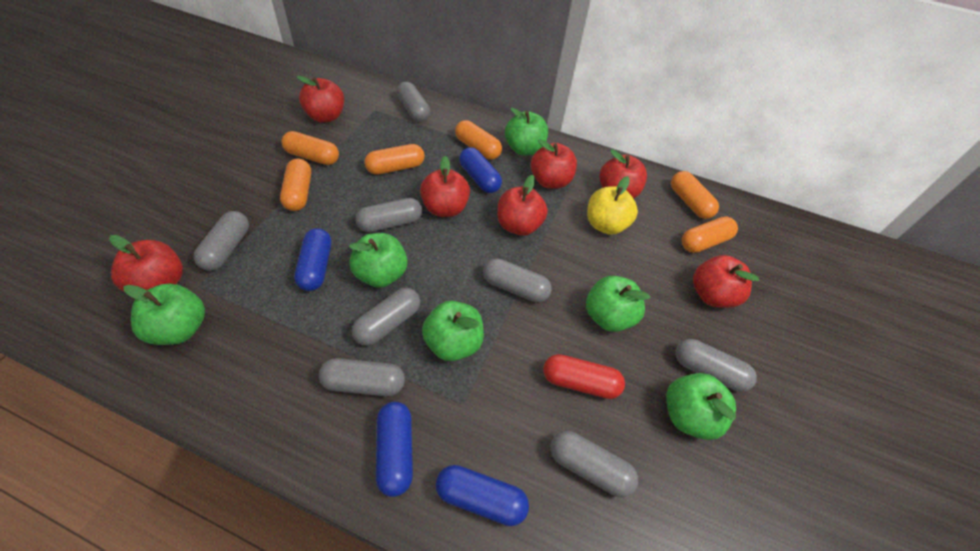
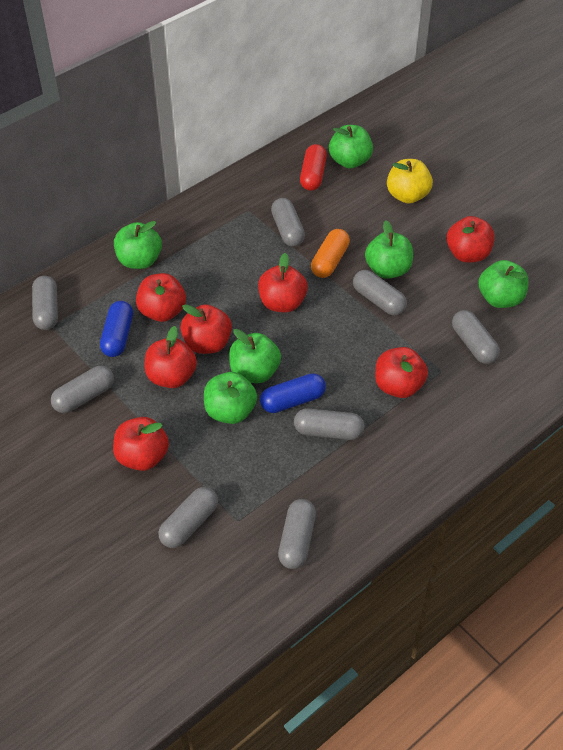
blue capsule: 4 -> 2
orange capsule: 6 -> 1

